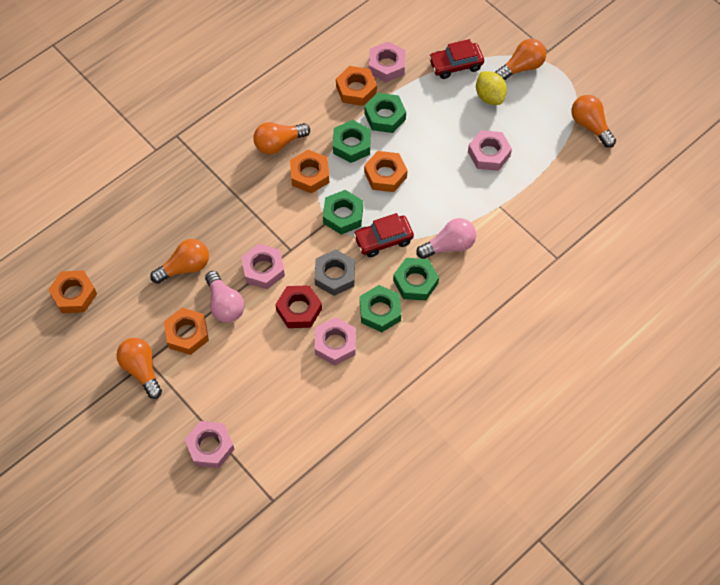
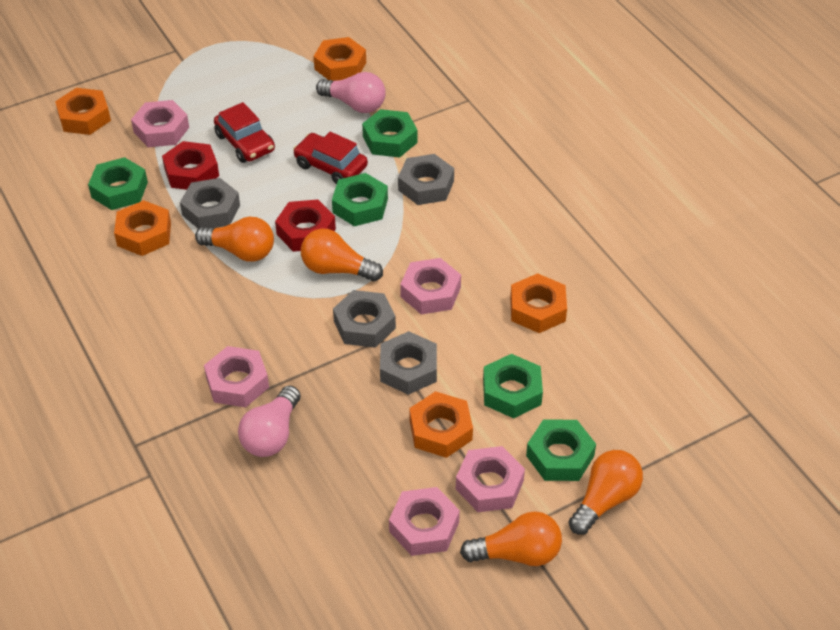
grey nut: 1 -> 4
orange light bulb: 5 -> 4
red nut: 1 -> 2
yellow lemon: 1 -> 0

